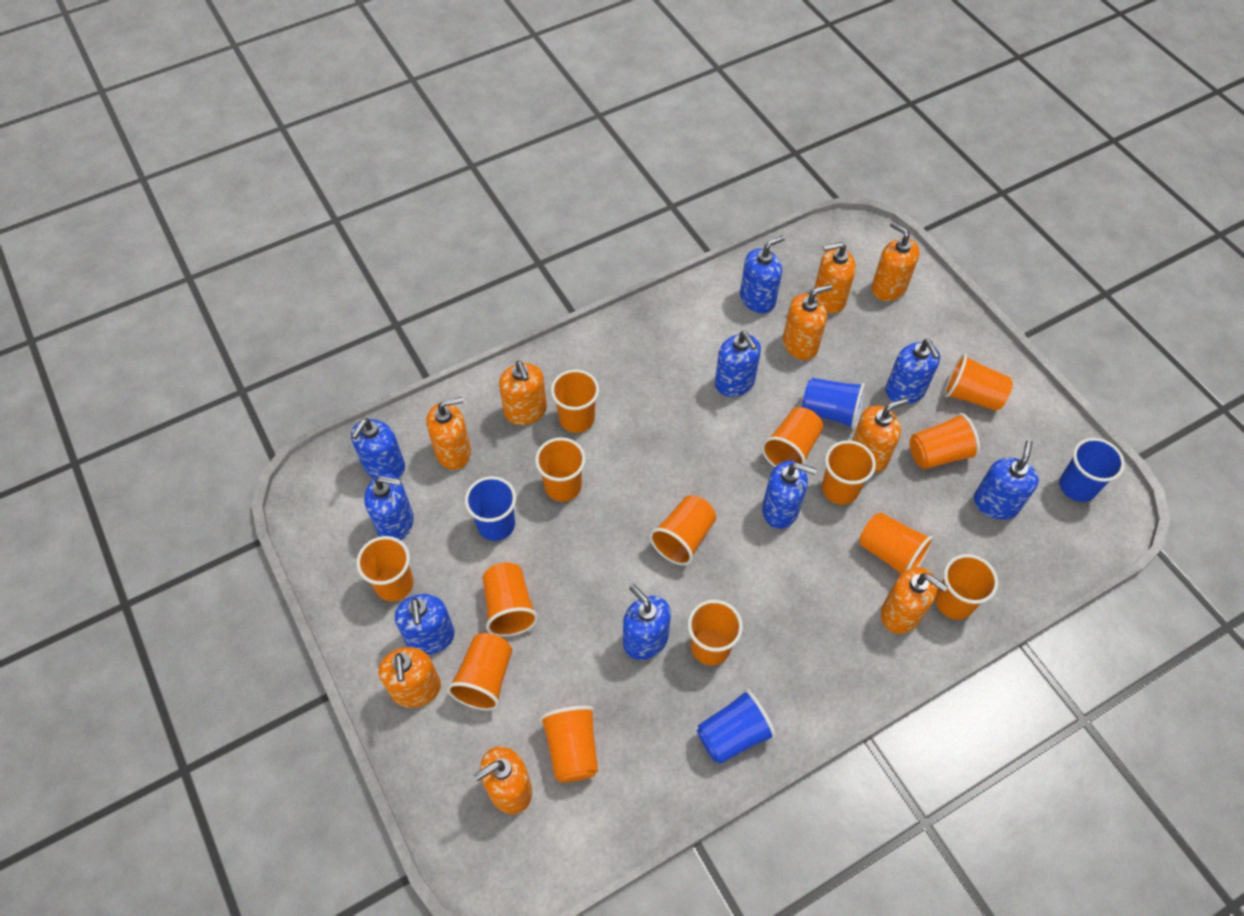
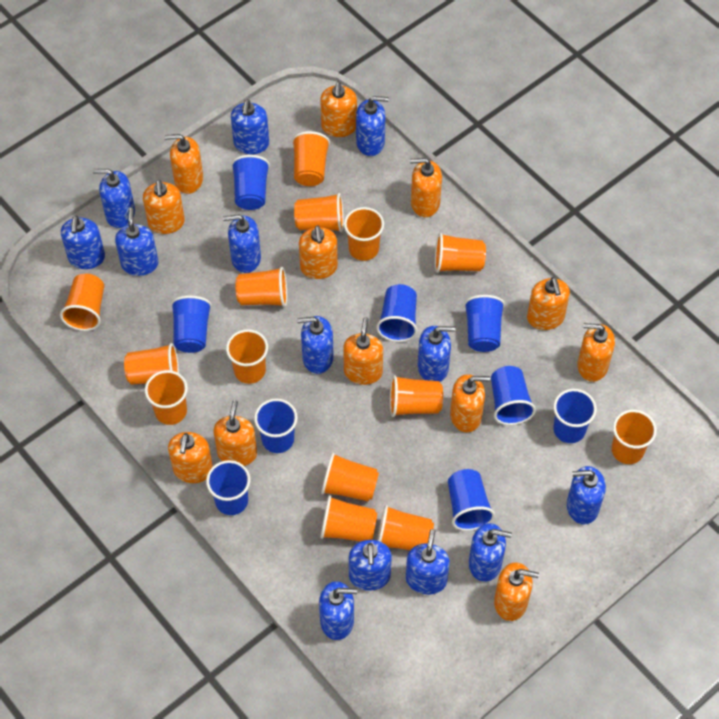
blue cup: 4 -> 9
blue soap dispenser: 9 -> 13
orange soap dispenser: 9 -> 12

